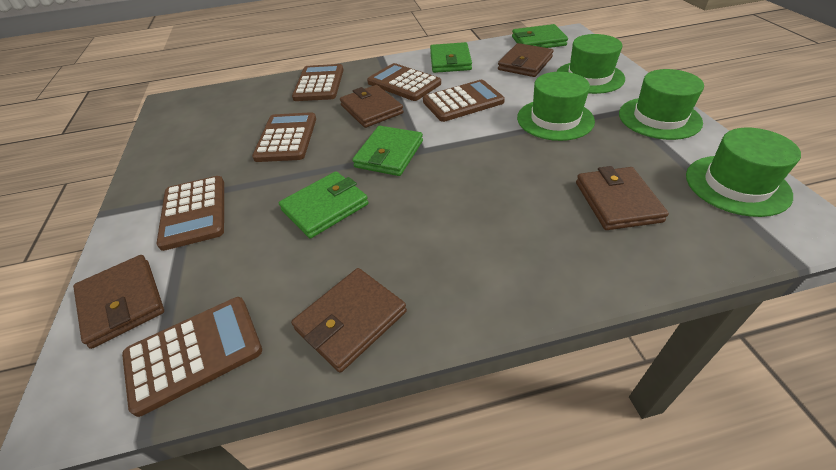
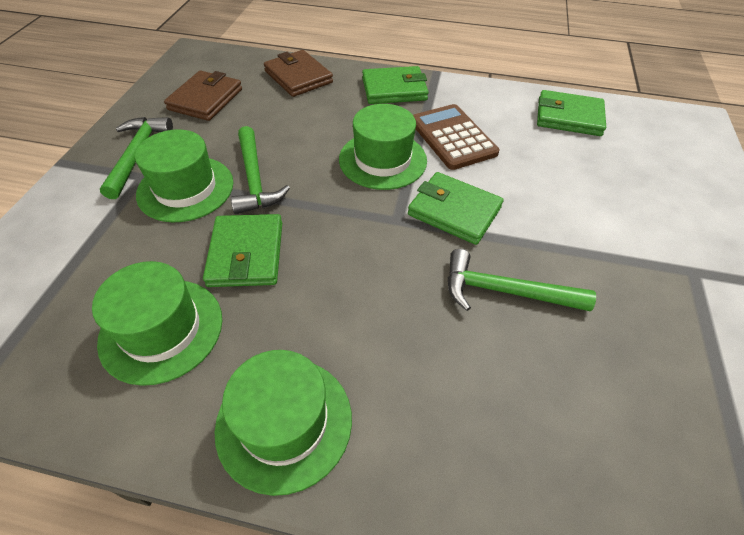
brown calculator: 6 -> 1
brown wallet: 5 -> 2
green hammer: 0 -> 3

